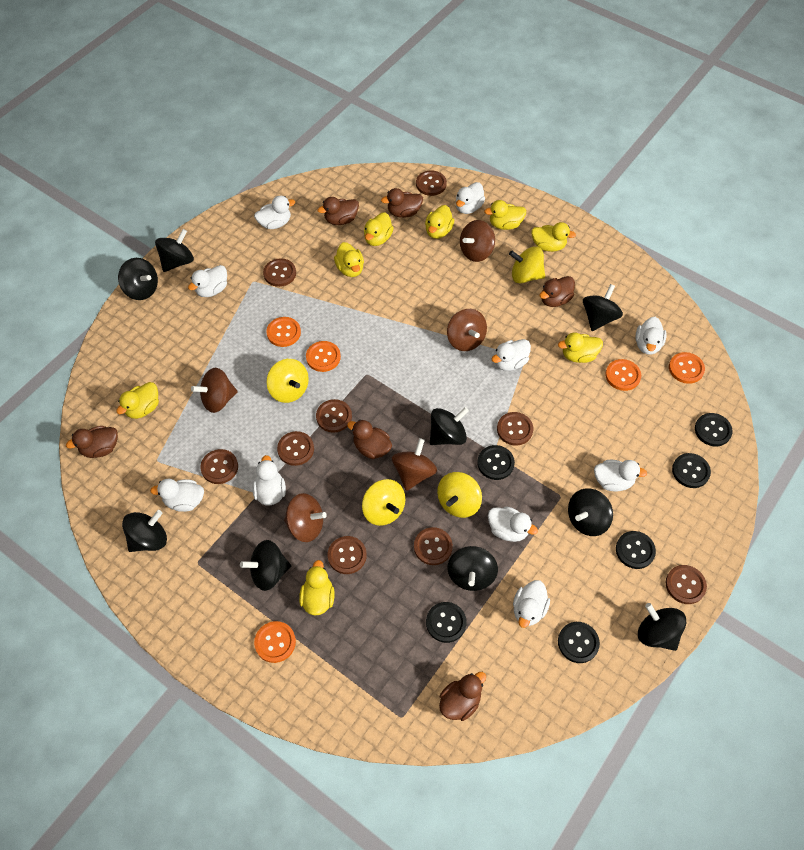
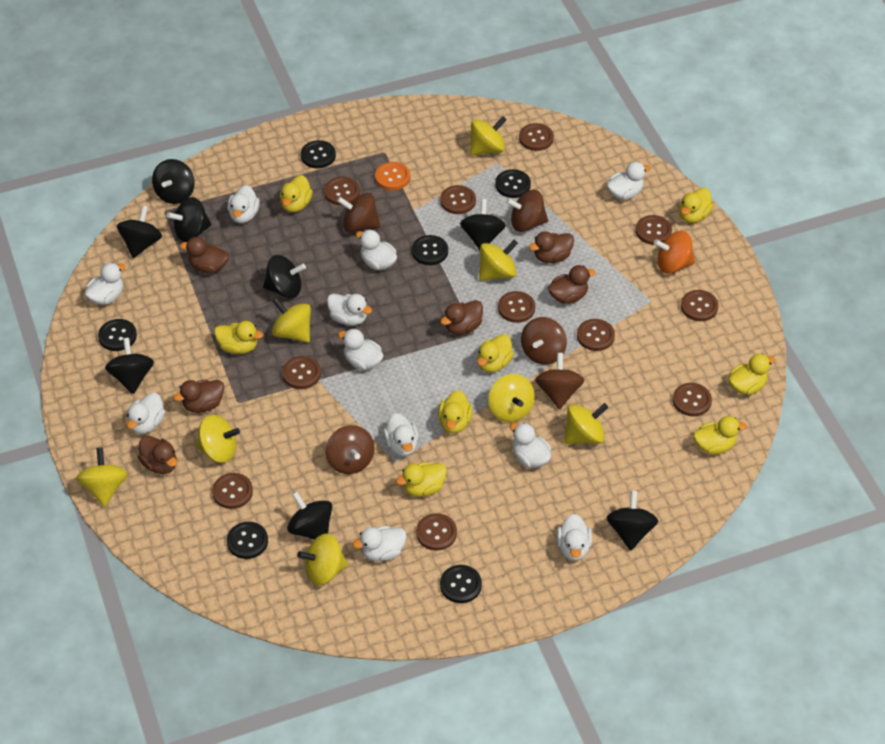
black spinning top: 9 -> 8
brown button: 9 -> 11
orange button: 5 -> 1
orange spinning top: 0 -> 1
white duck: 10 -> 11
yellow spinning top: 4 -> 8

